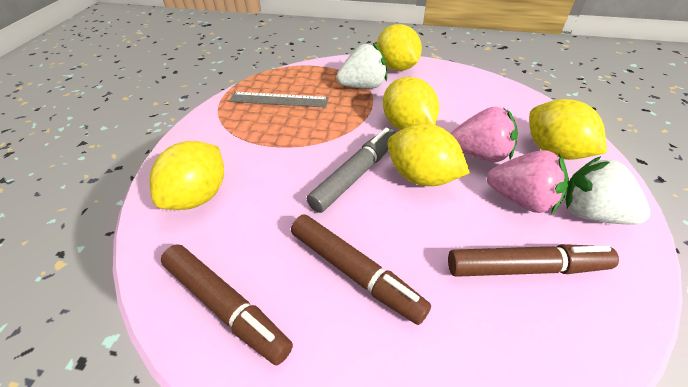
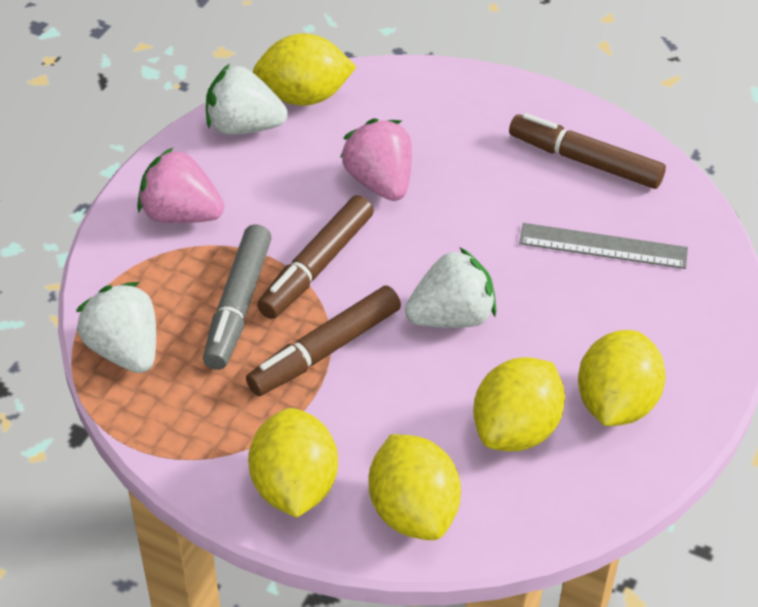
white strawberry: 2 -> 3

